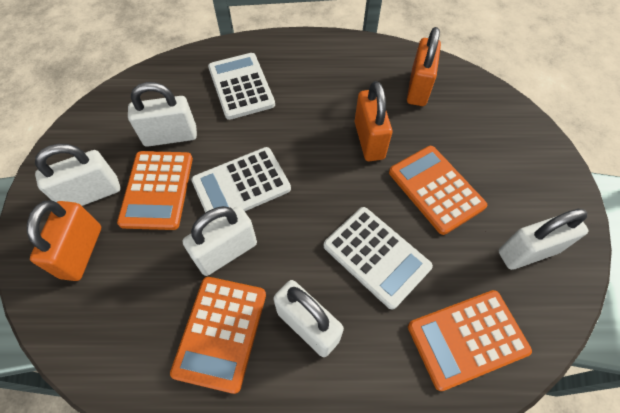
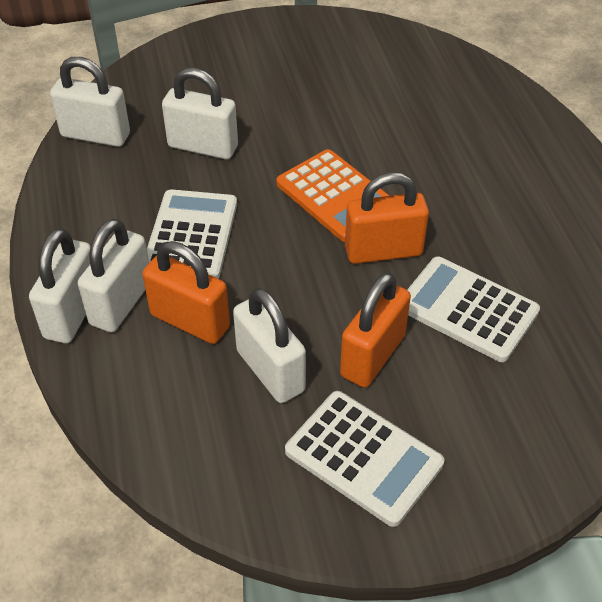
orange calculator: 4 -> 1

